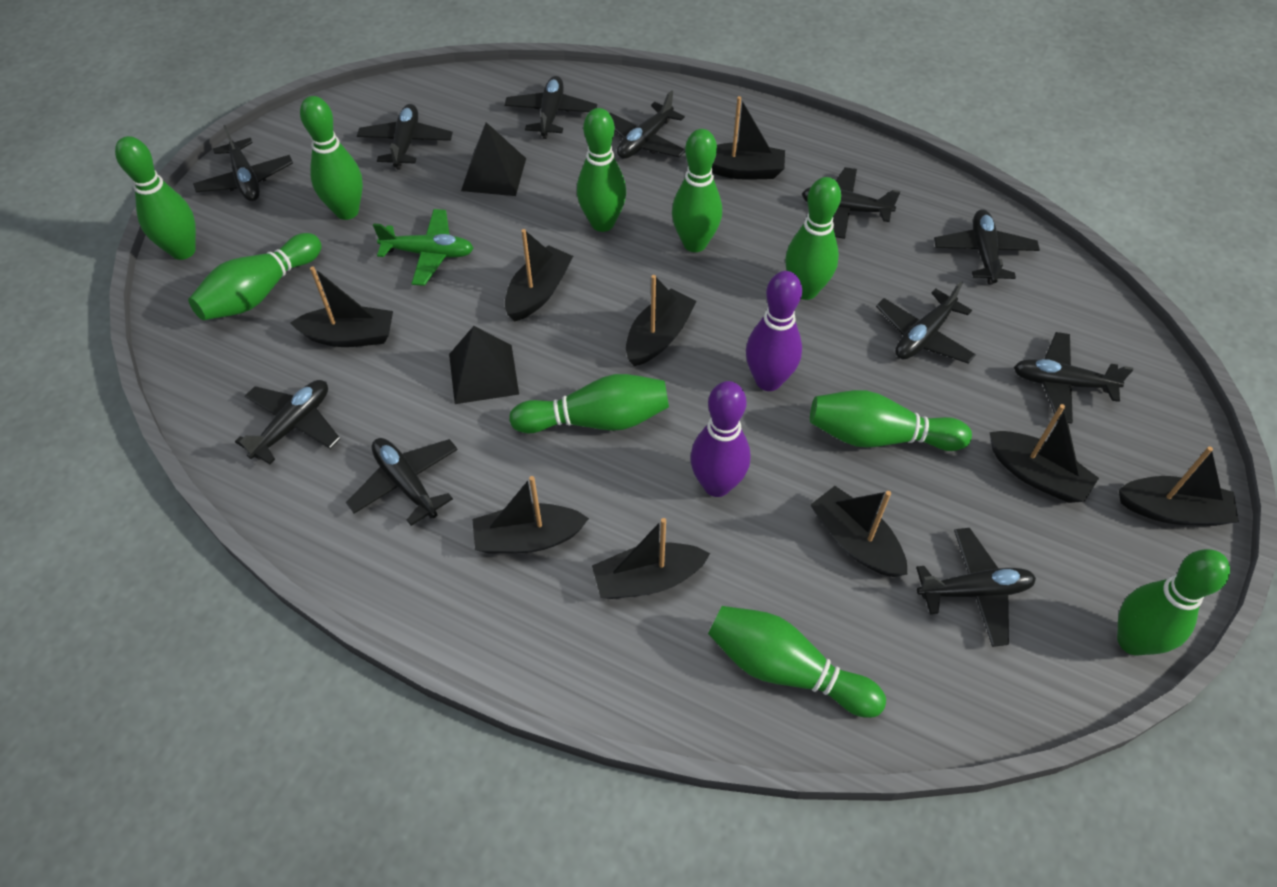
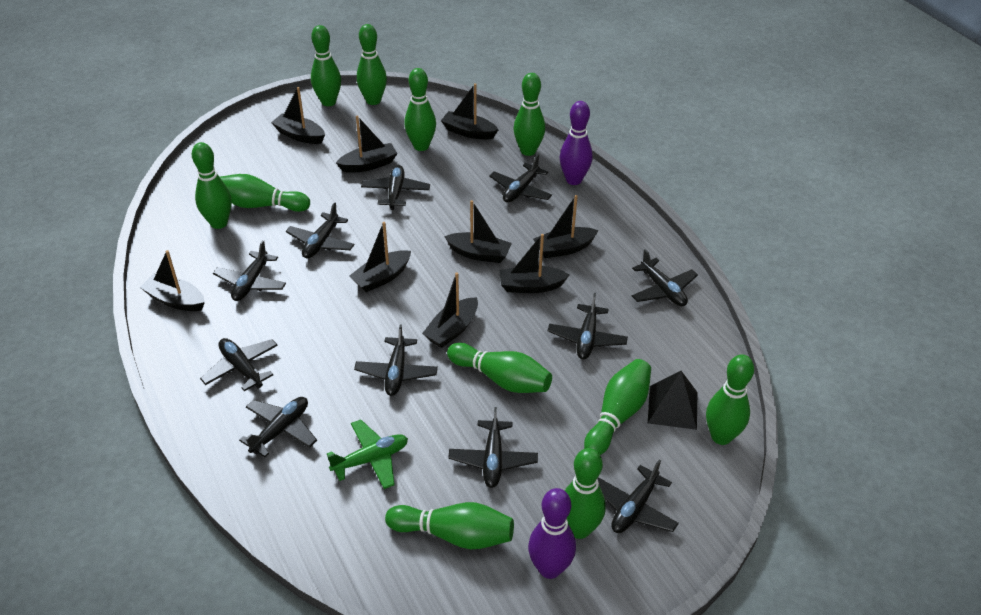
black pyramid: 2 -> 1
green bowling pin: 10 -> 11

